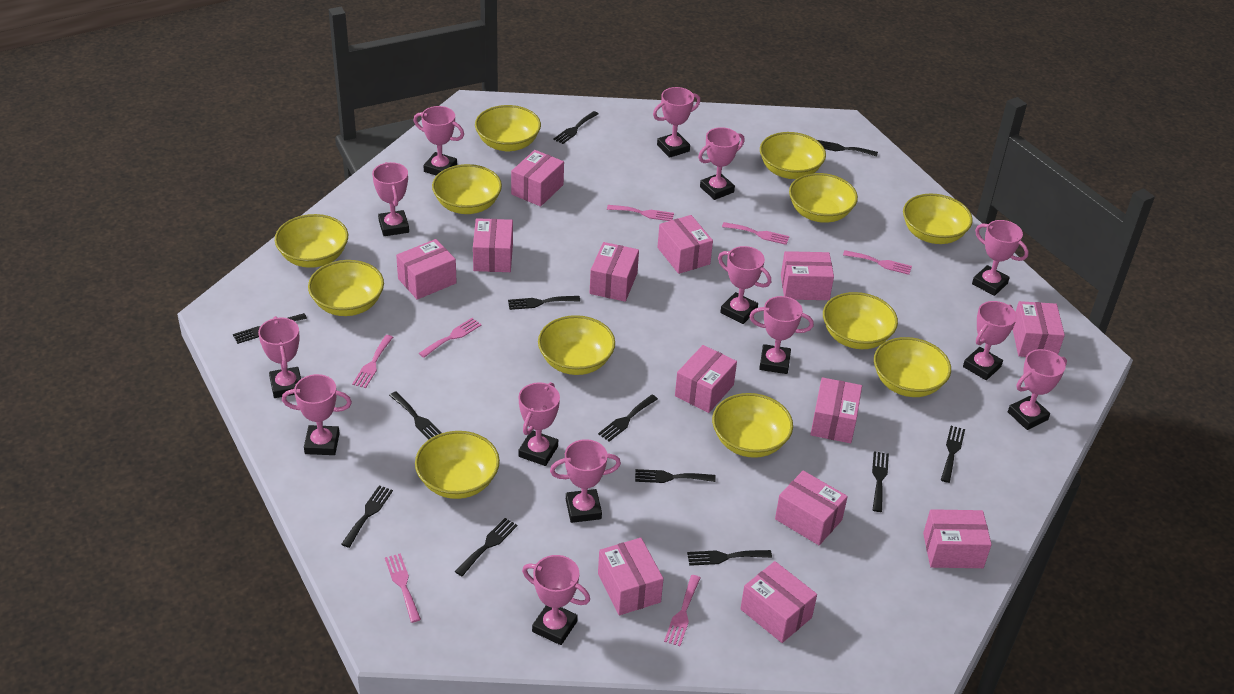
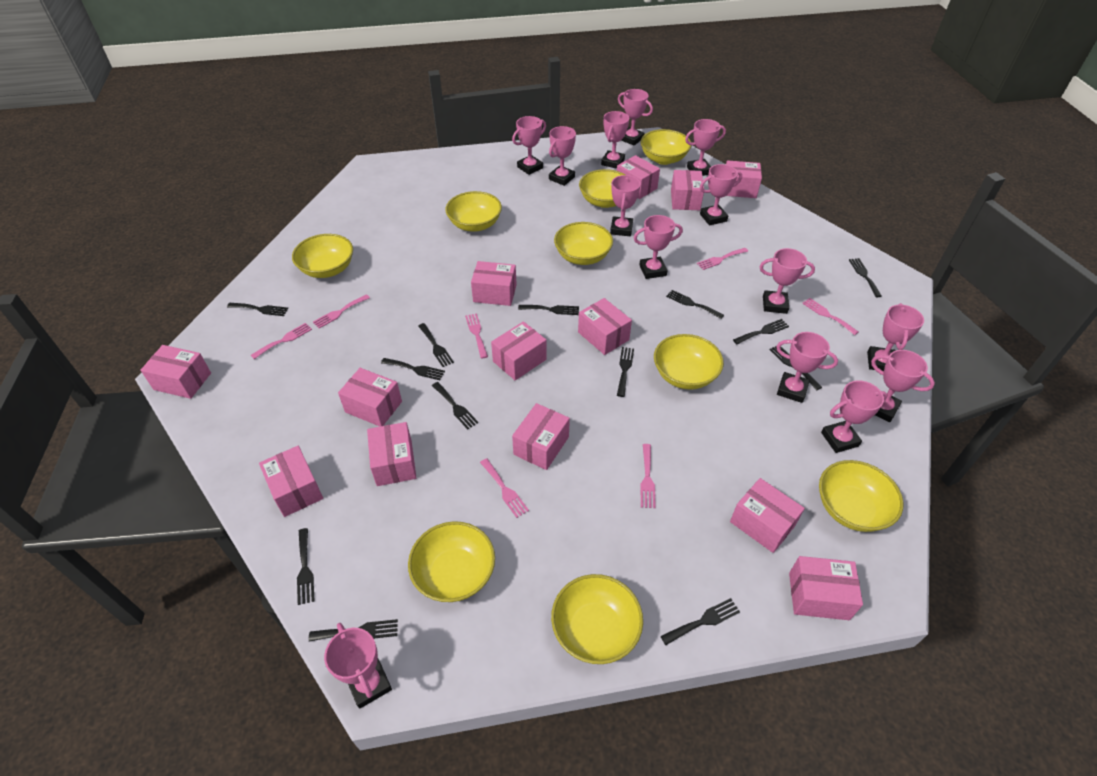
black fork: 12 -> 13
yellow bowl: 12 -> 9

